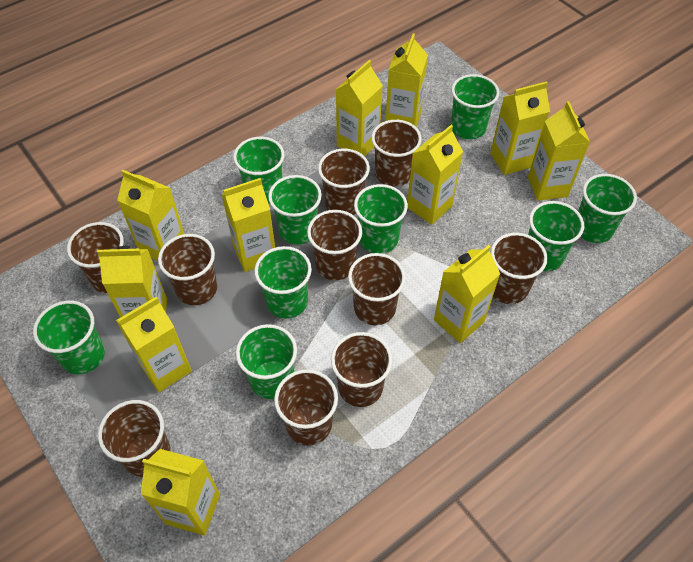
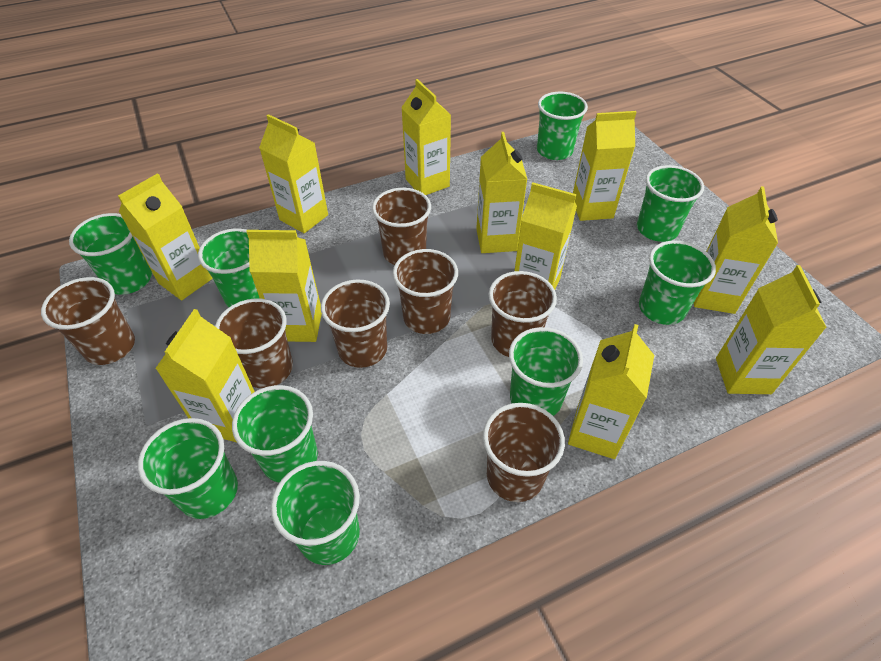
brown cup: 10 -> 7

